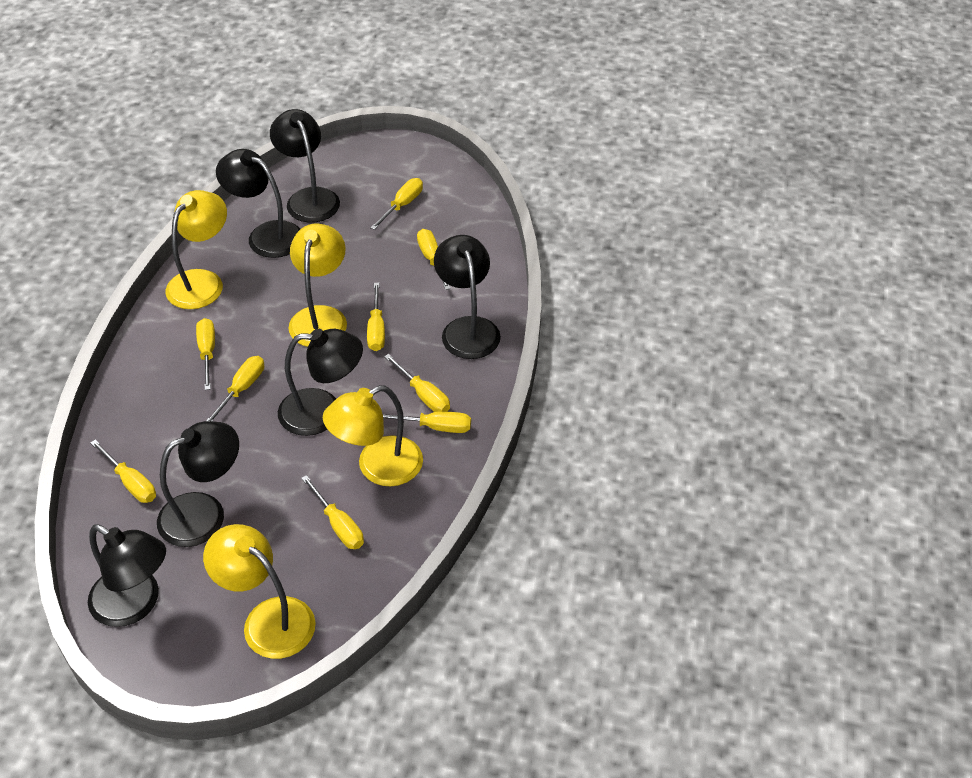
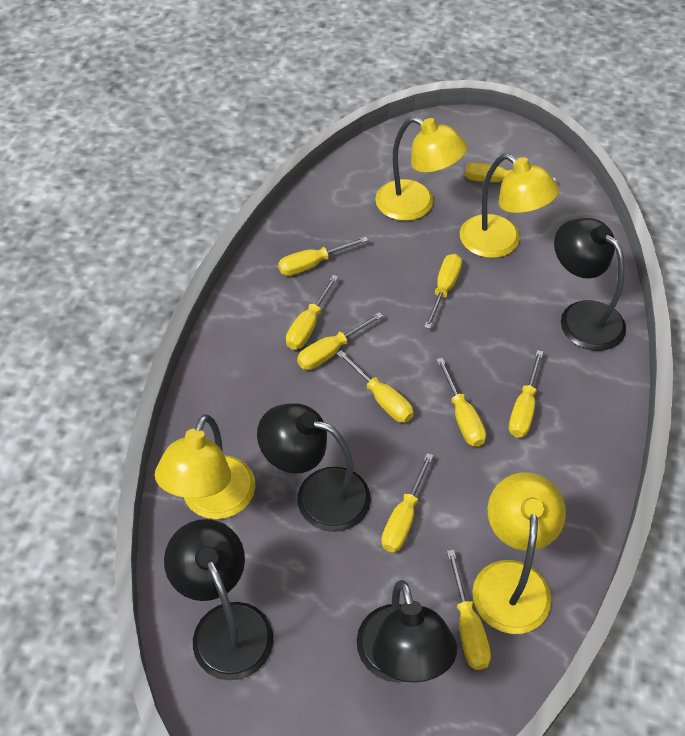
black lamp: 6 -> 4
yellow screwdriver: 9 -> 10

